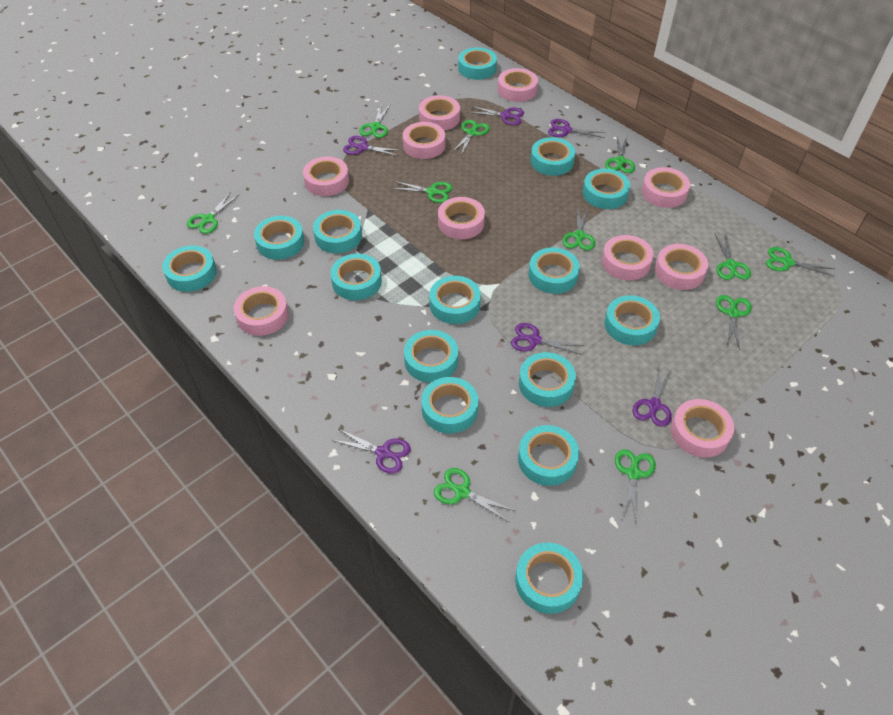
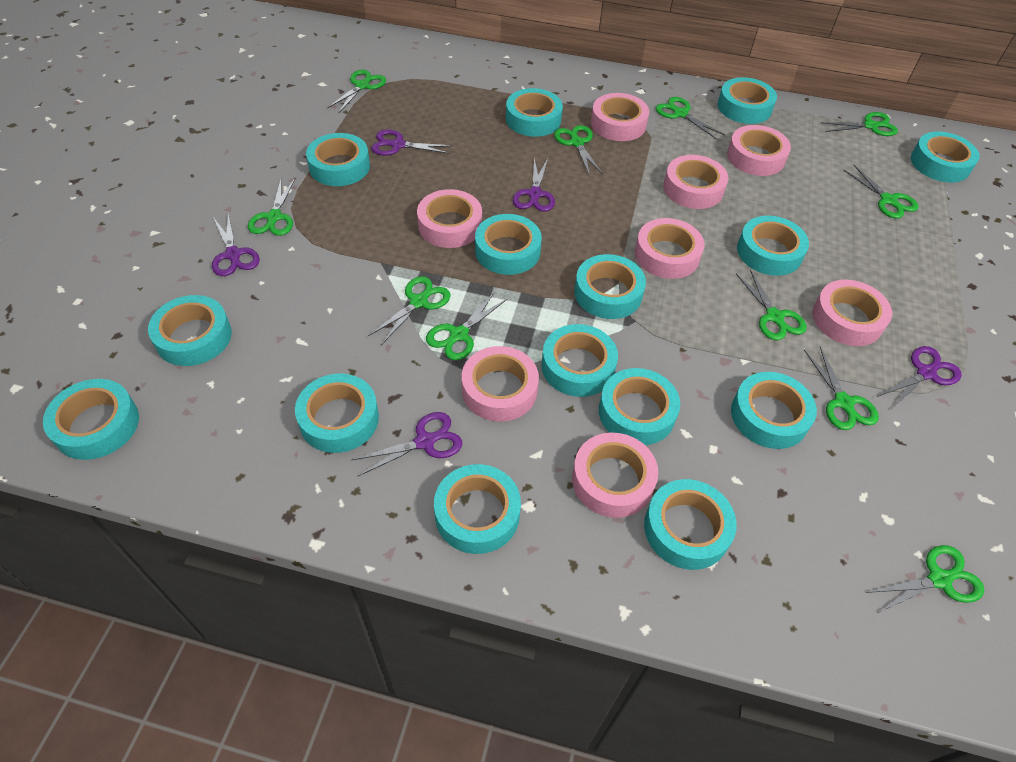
pink tape: 10 -> 8
purple scissors: 6 -> 5

